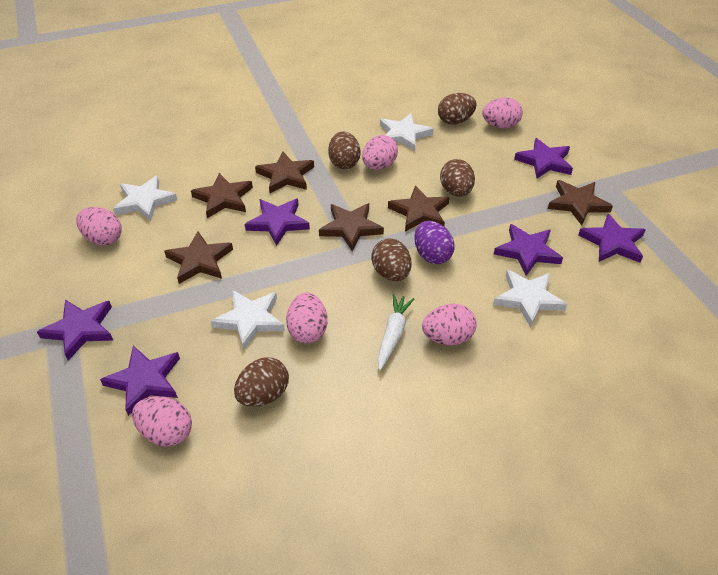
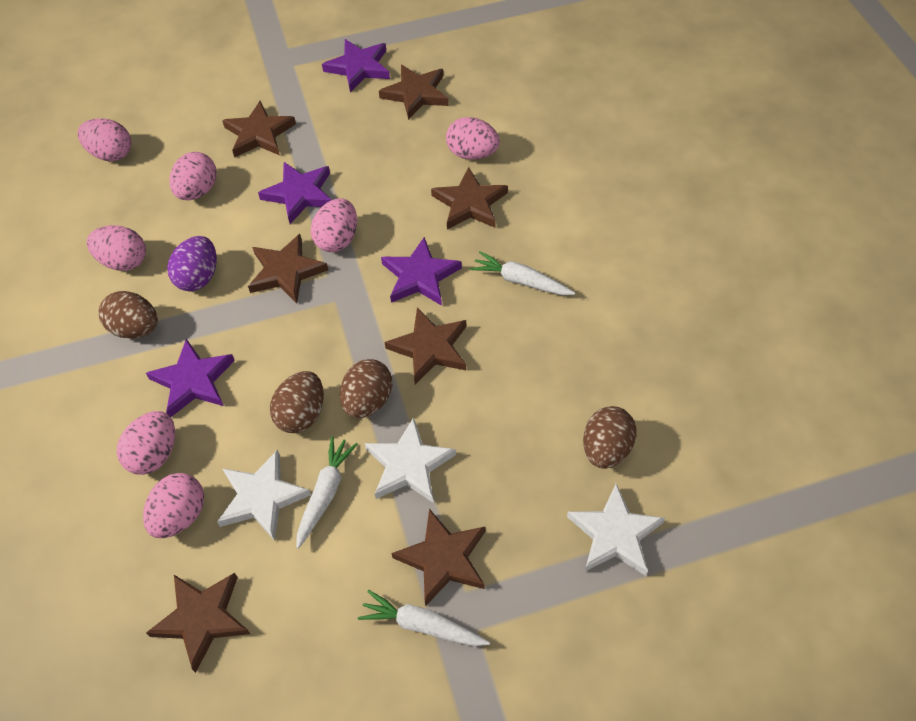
brown egg: 5 -> 4
brown star: 6 -> 7
pink egg: 6 -> 7
purple star: 6 -> 4
white carrot: 1 -> 3
white star: 4 -> 3

